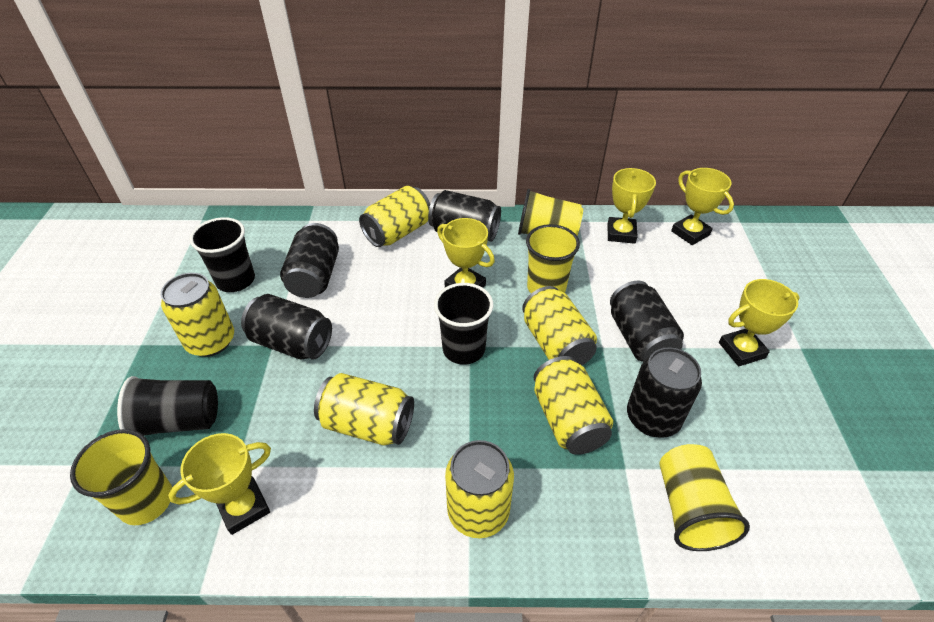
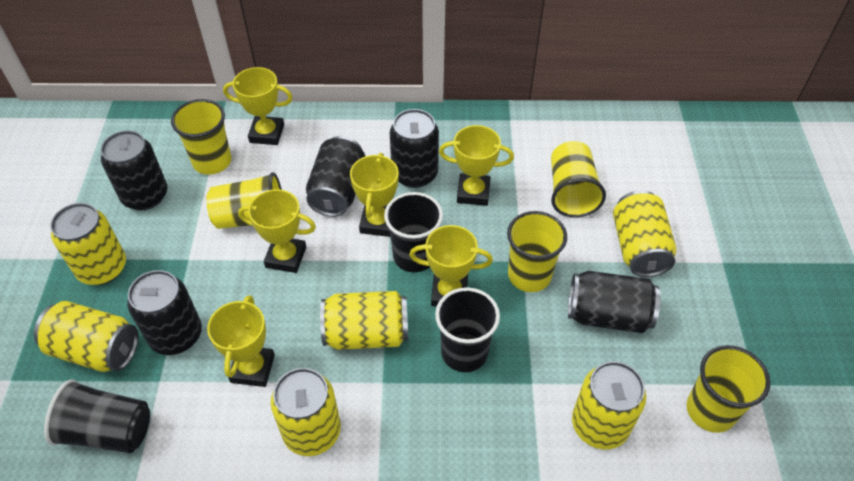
yellow cup: 4 -> 5
yellow trophy: 5 -> 6

